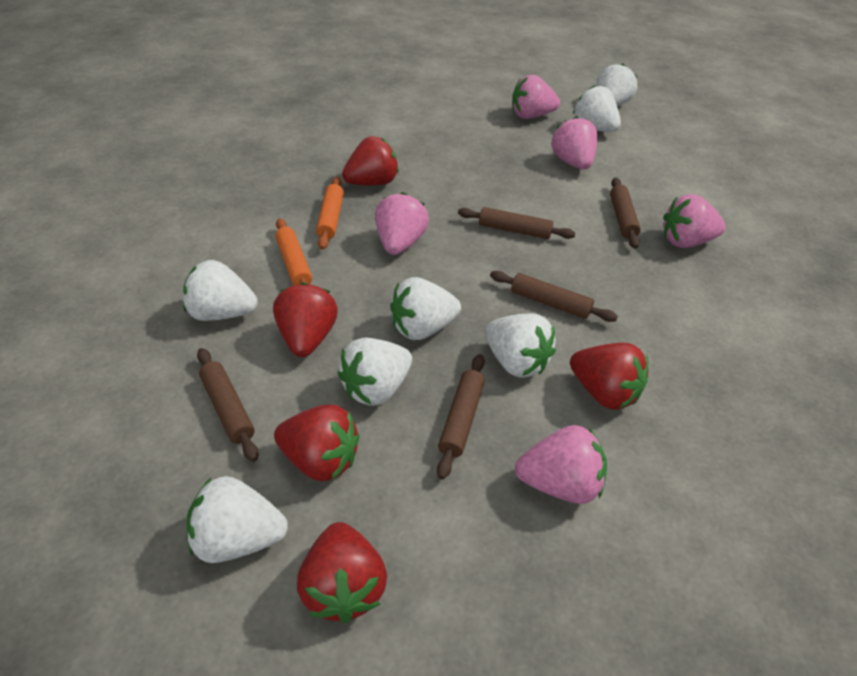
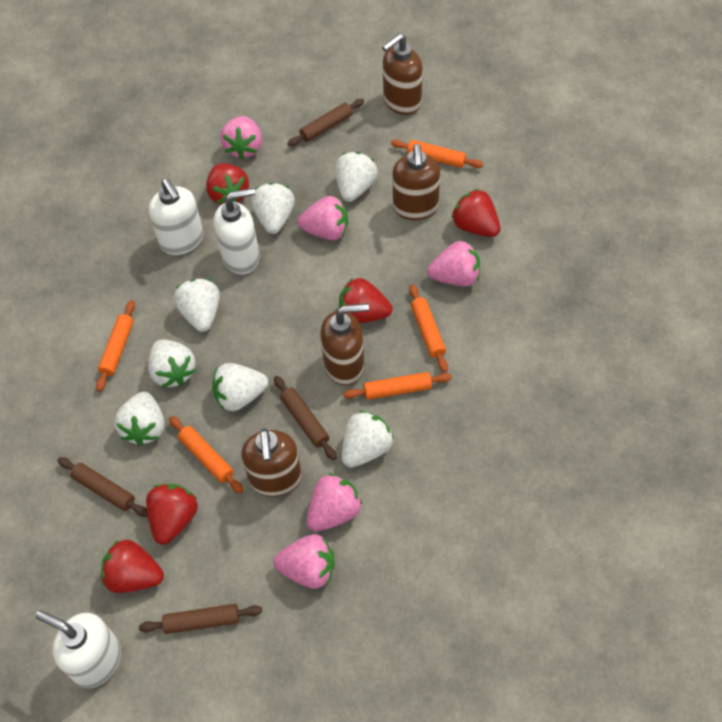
brown rolling pin: 5 -> 4
brown soap dispenser: 0 -> 4
orange rolling pin: 2 -> 5
white soap dispenser: 0 -> 3

